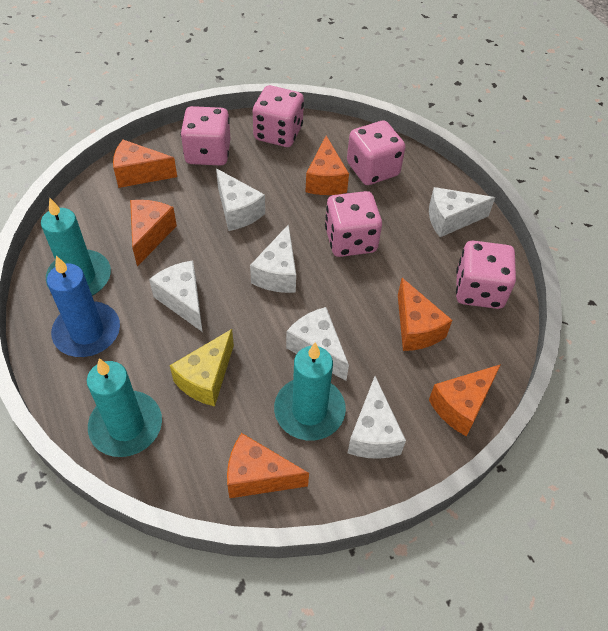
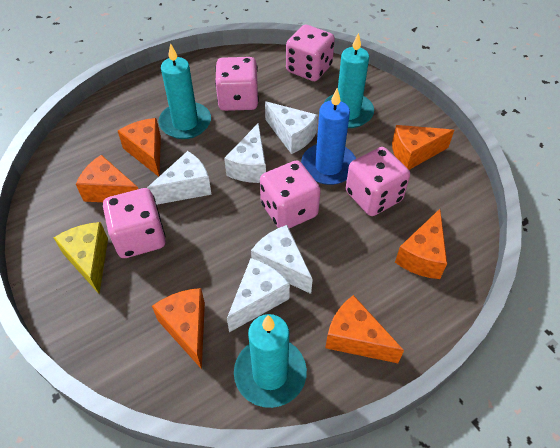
white cheese: 6 -> 5

